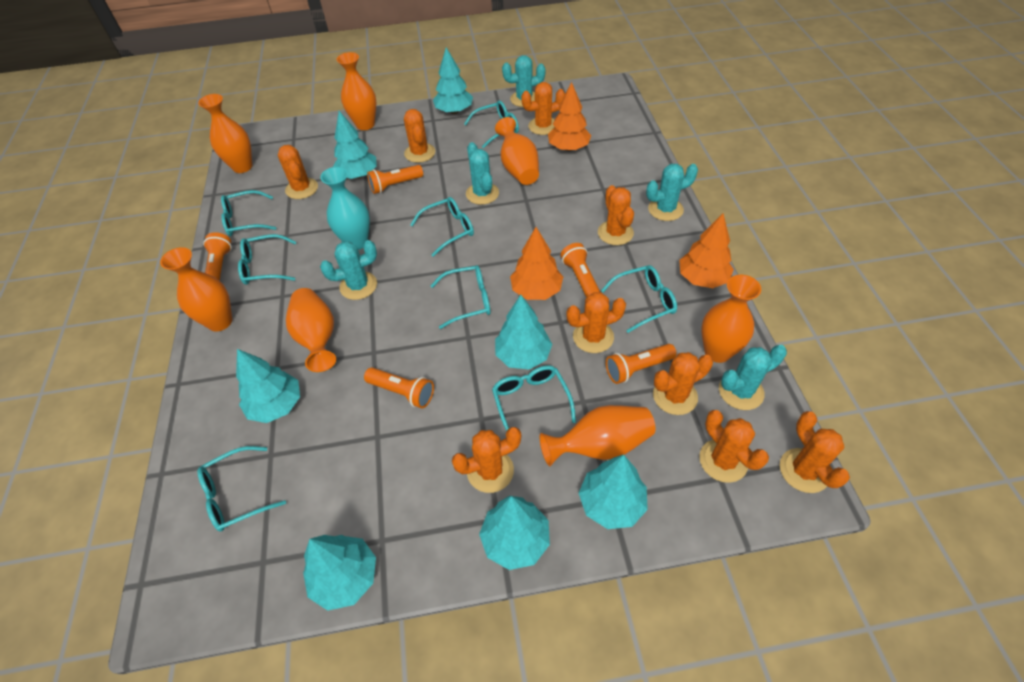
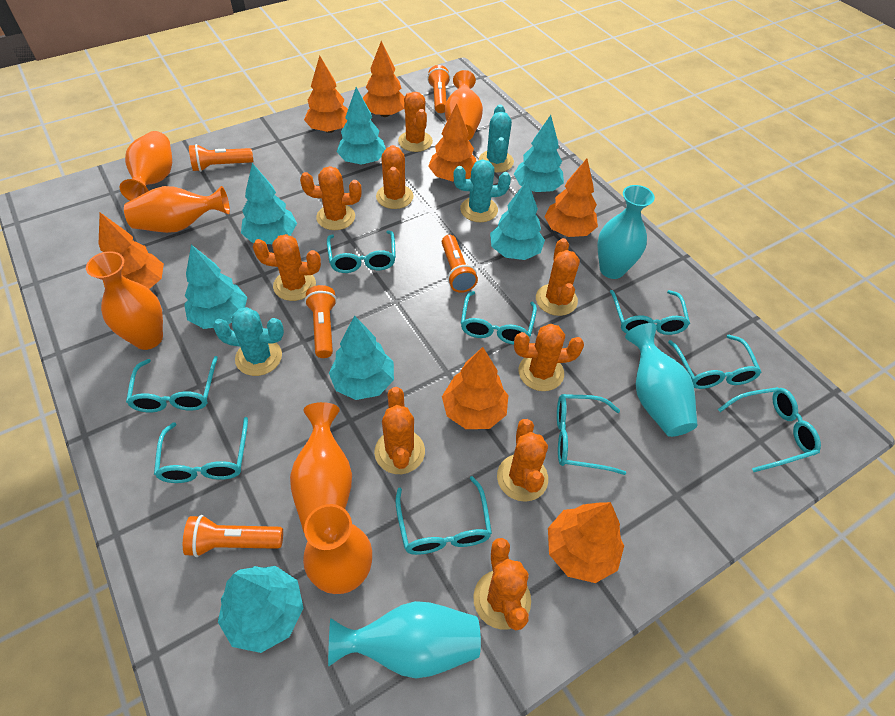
orange tree: 3 -> 7
orange vase: 7 -> 6
turquoise cactus: 5 -> 3
turquoise glasses: 8 -> 9
turquoise vase: 1 -> 3

